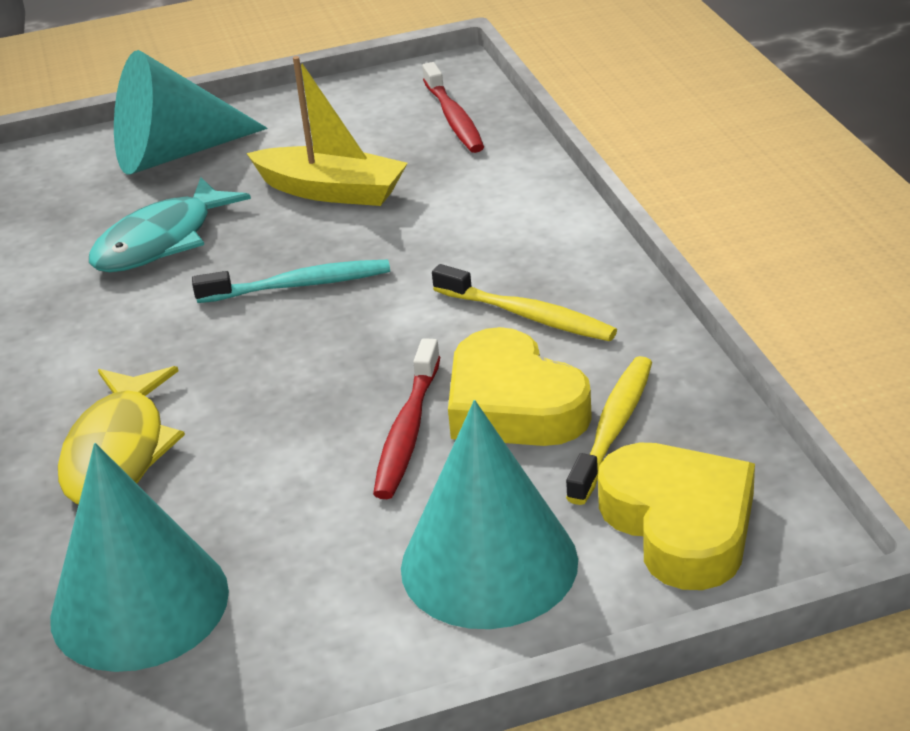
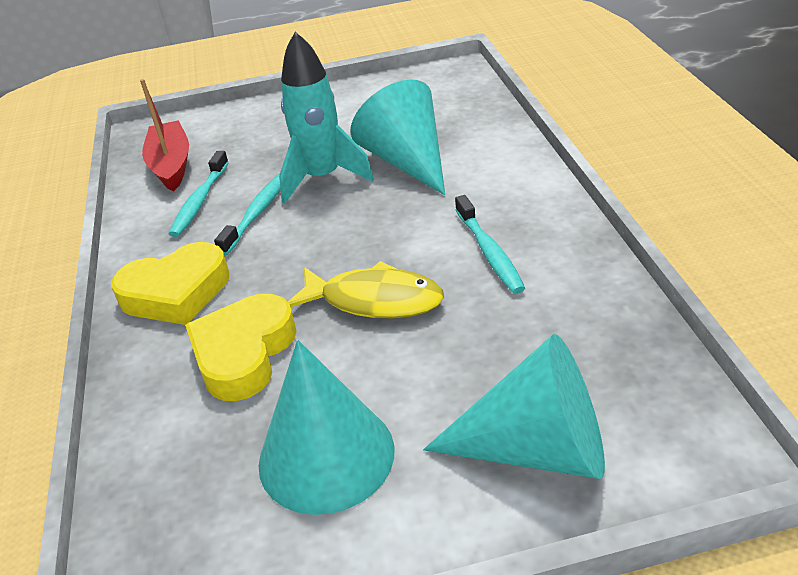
red boat: 0 -> 1
red toothbrush: 2 -> 0
turquoise fish: 1 -> 0
turquoise rocket: 0 -> 1
turquoise toothbrush: 1 -> 3
yellow boat: 1 -> 0
yellow toothbrush: 2 -> 0

